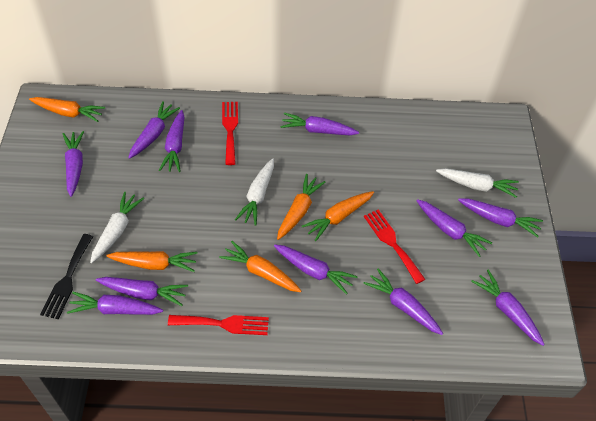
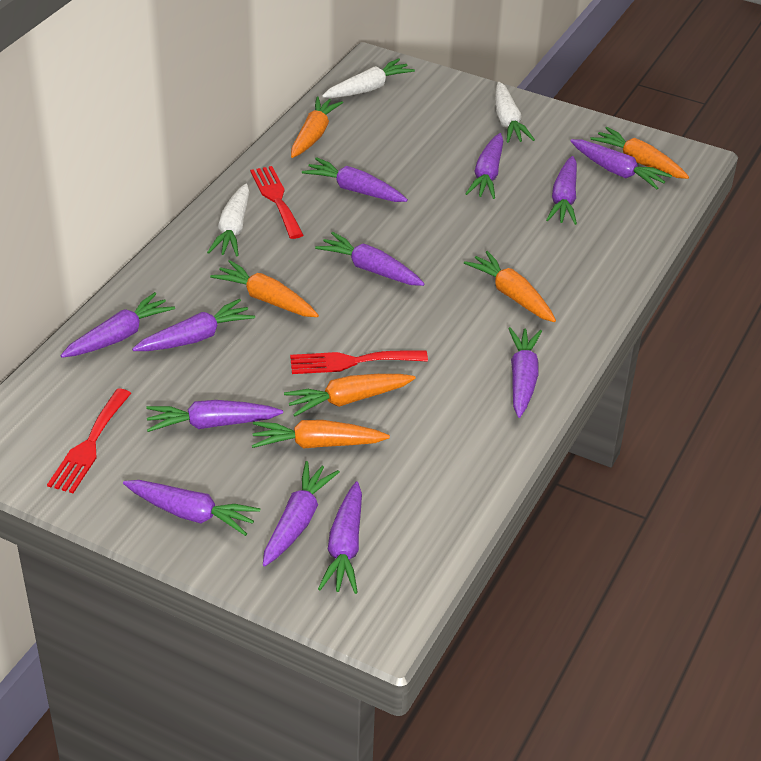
black fork: 1 -> 0
orange carrot: 5 -> 6
purple carrot: 11 -> 12

